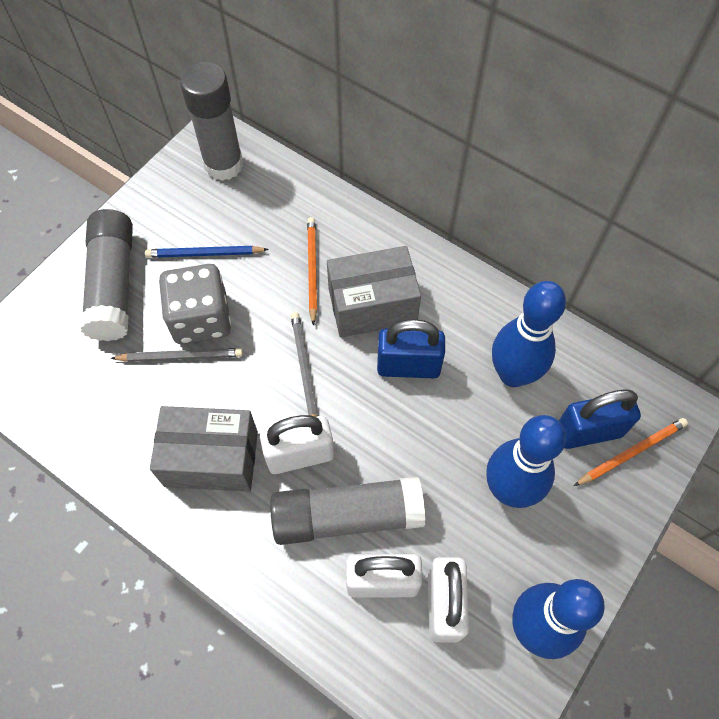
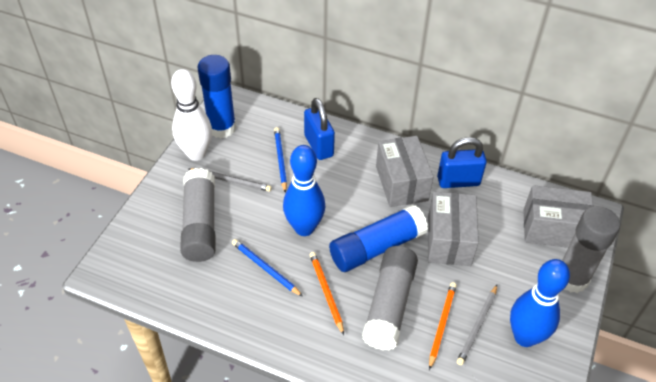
blue bowling pin: 3 -> 2
blue glue stick: 0 -> 2
blue pencil: 1 -> 2
grey box: 2 -> 3
grey dice: 1 -> 0
white bowling pin: 0 -> 1
white padlock: 3 -> 0

